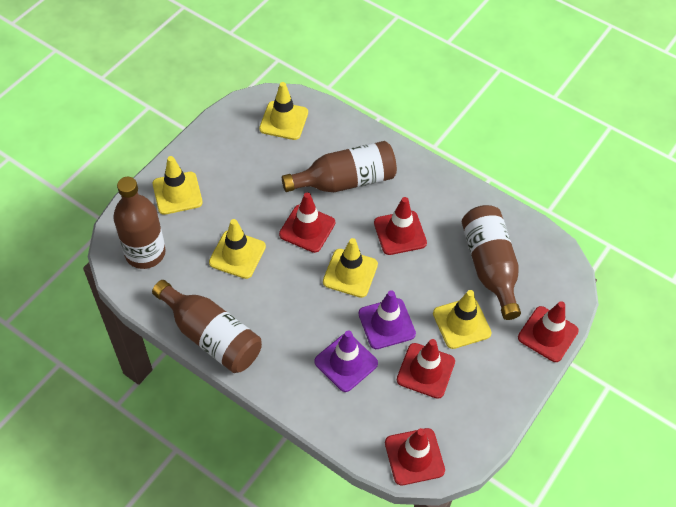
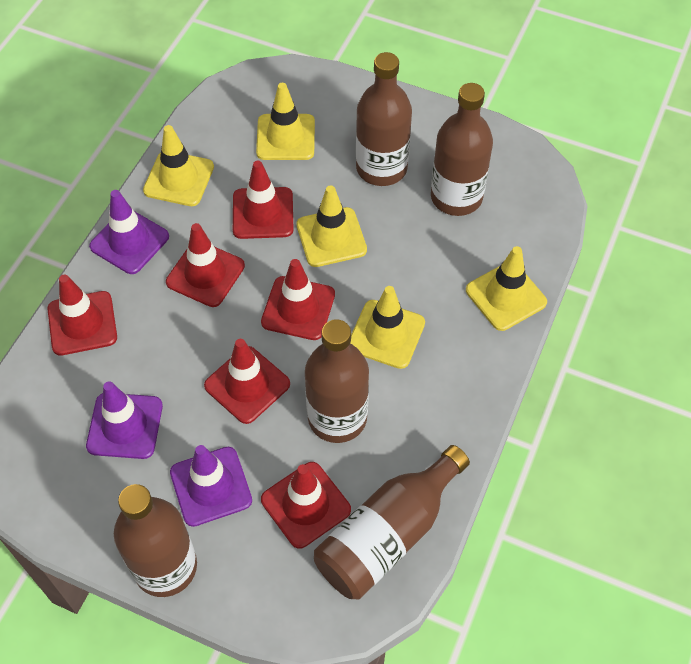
brown bottle: 4 -> 5
purple traffic cone: 2 -> 3
red traffic cone: 5 -> 6

